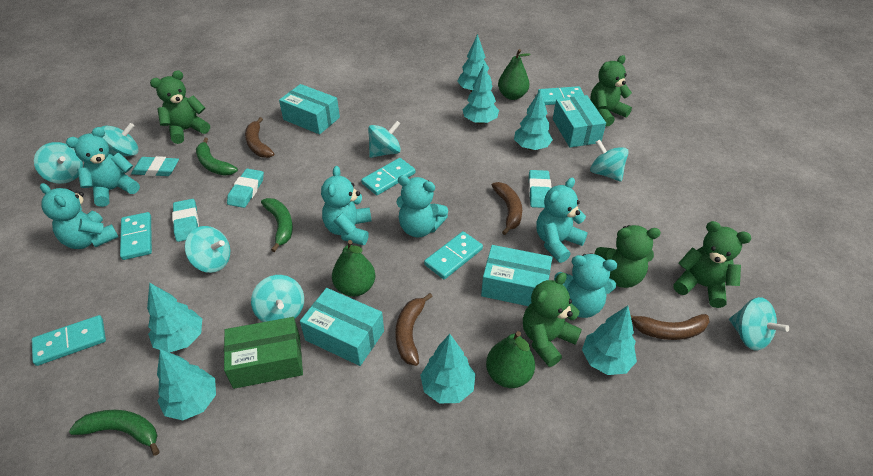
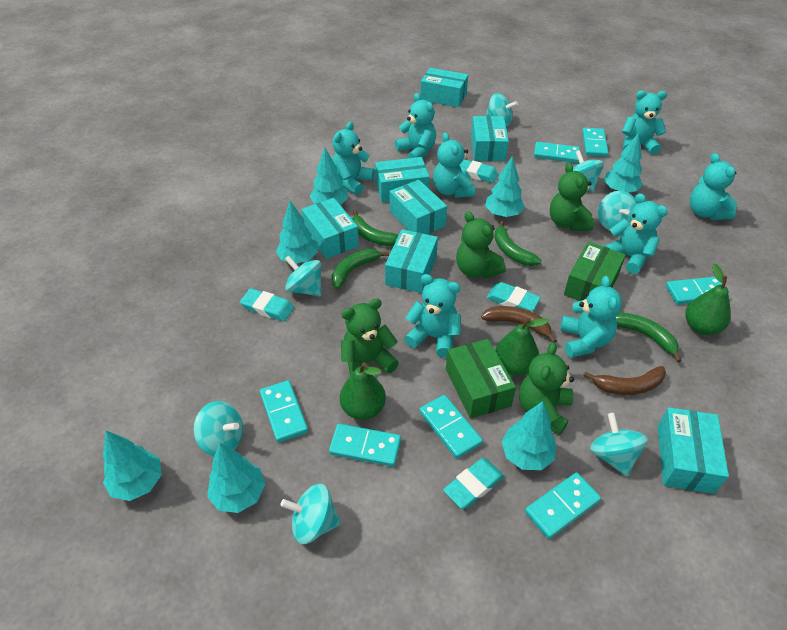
brown banana: 4 -> 2
green banana: 3 -> 4
green box: 1 -> 2
green teddy bear: 5 -> 4
turquoise box: 4 -> 7
turquoise domino: 5 -> 7
turquoise teddy bear: 6 -> 8

